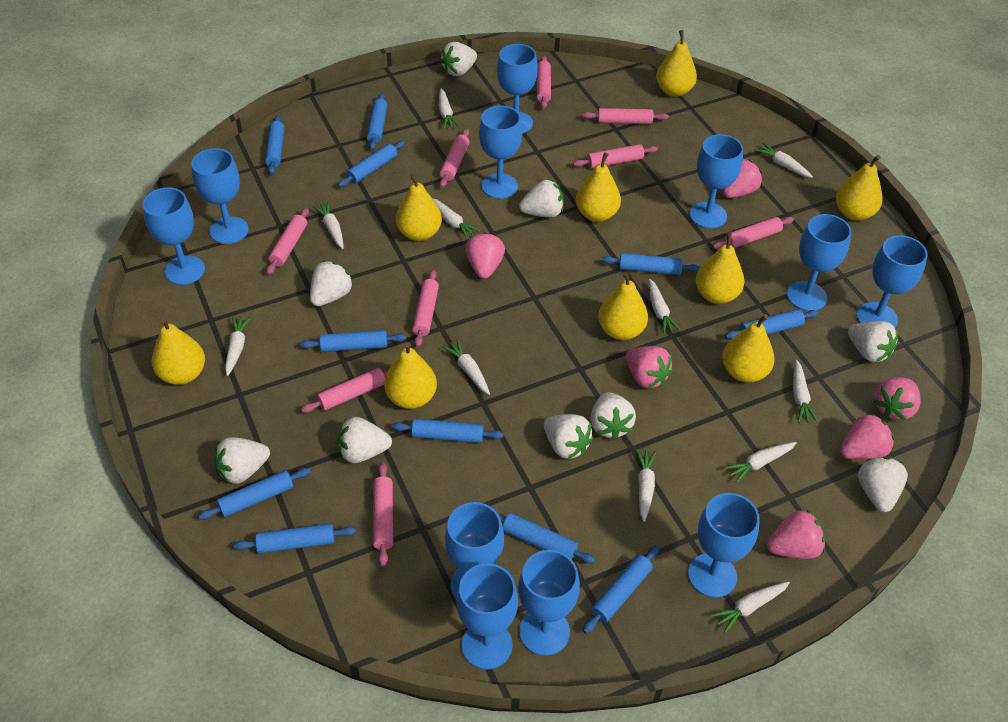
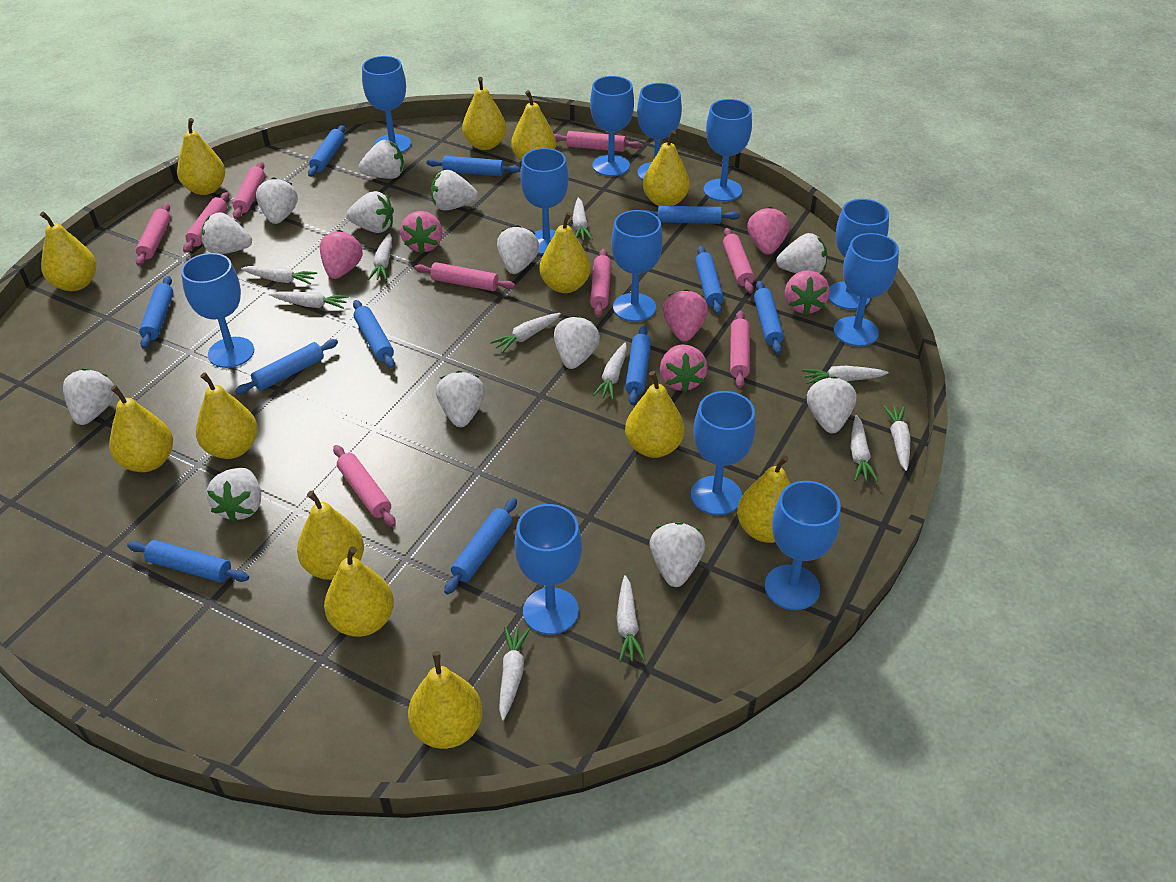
blue goblet: 11 -> 12
white strawberry: 9 -> 13
yellow pear: 9 -> 13

